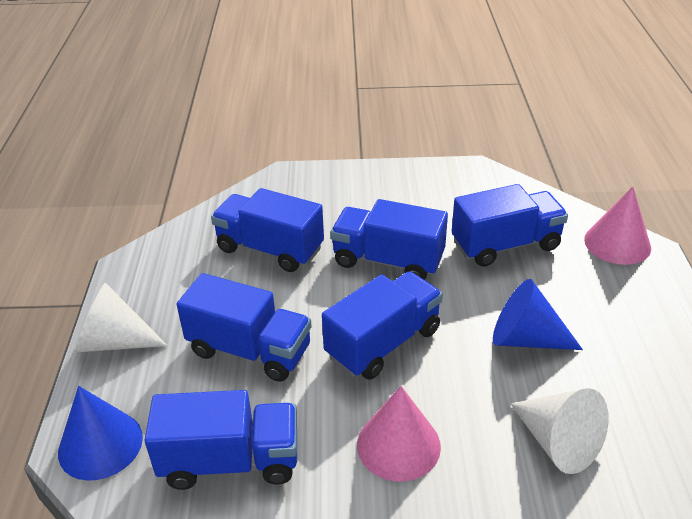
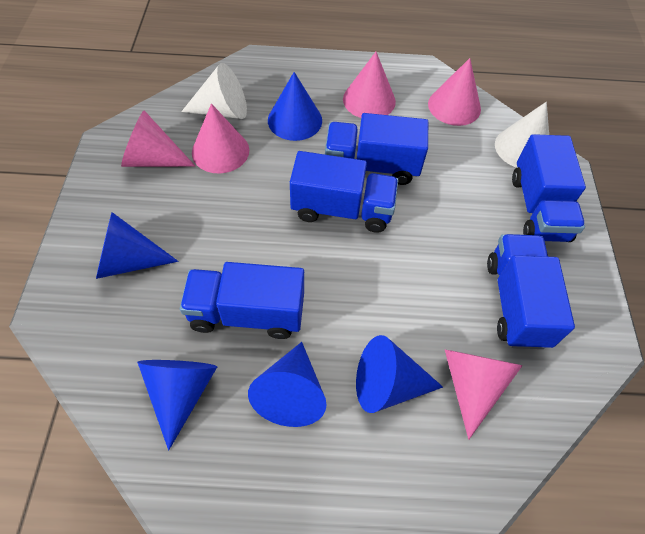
blue cone: 2 -> 5
blue truck: 6 -> 5
pink cone: 2 -> 5

